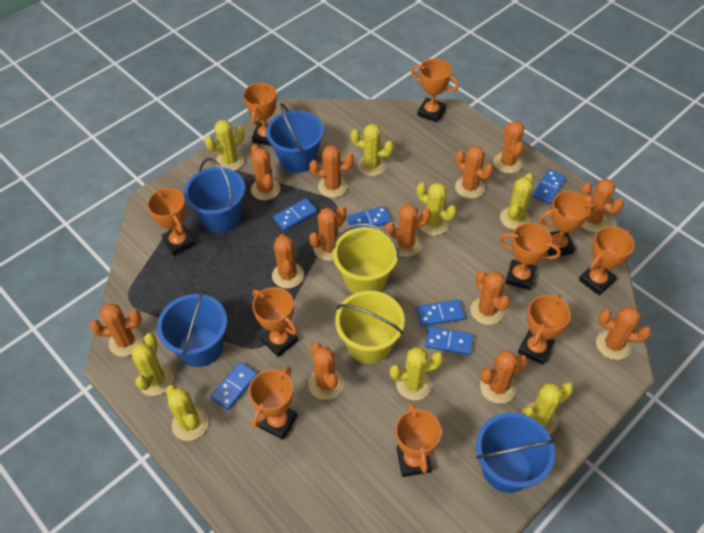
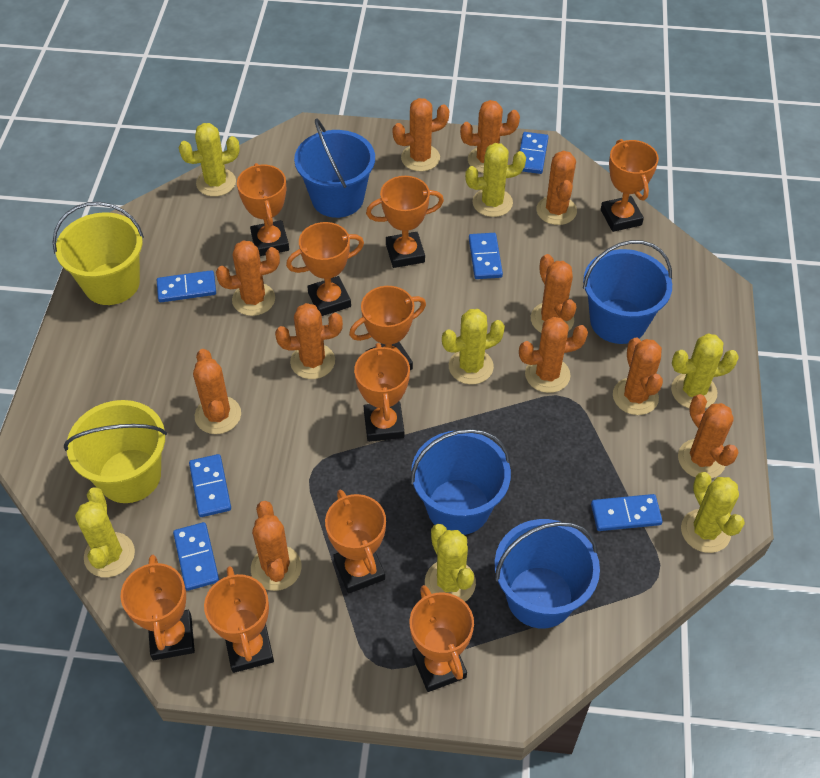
orange cactus: 13 -> 11
yellow cactus: 8 -> 7

